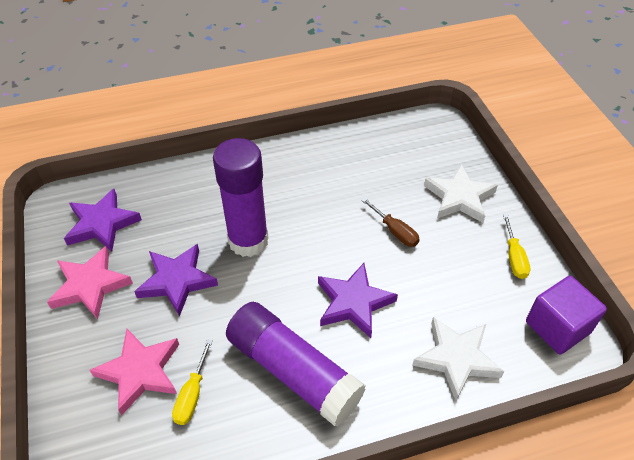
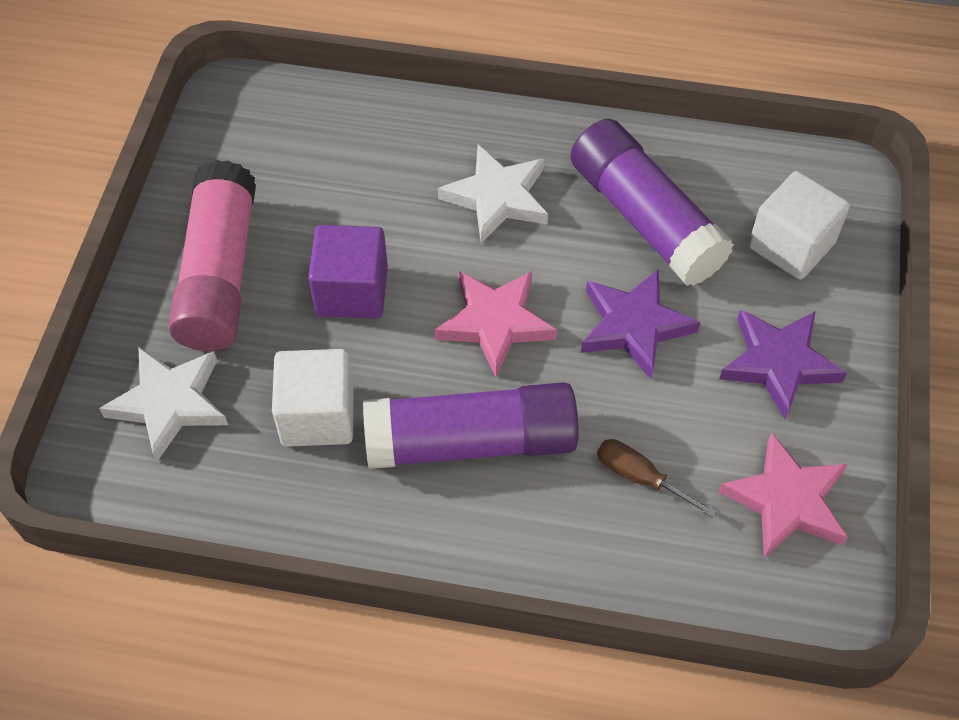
pink glue stick: 0 -> 1
purple star: 3 -> 2
white cube: 0 -> 2
yellow screwdriver: 2 -> 0

